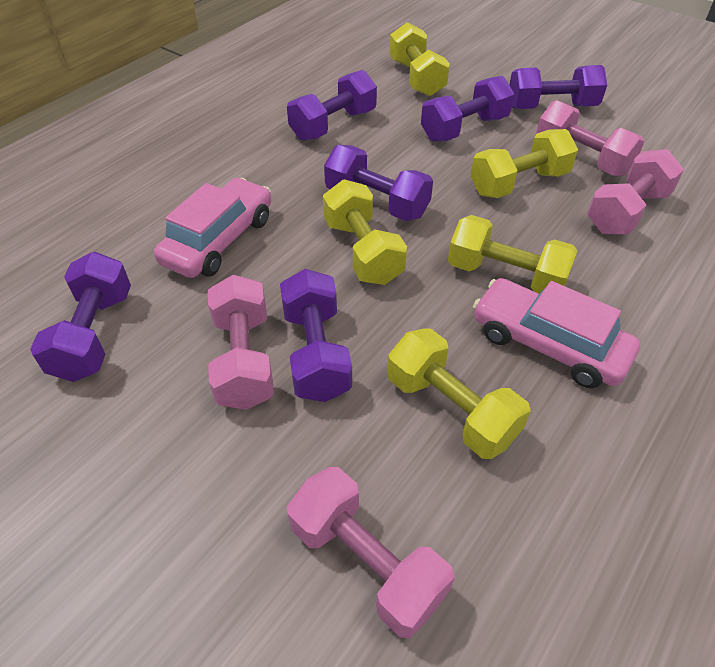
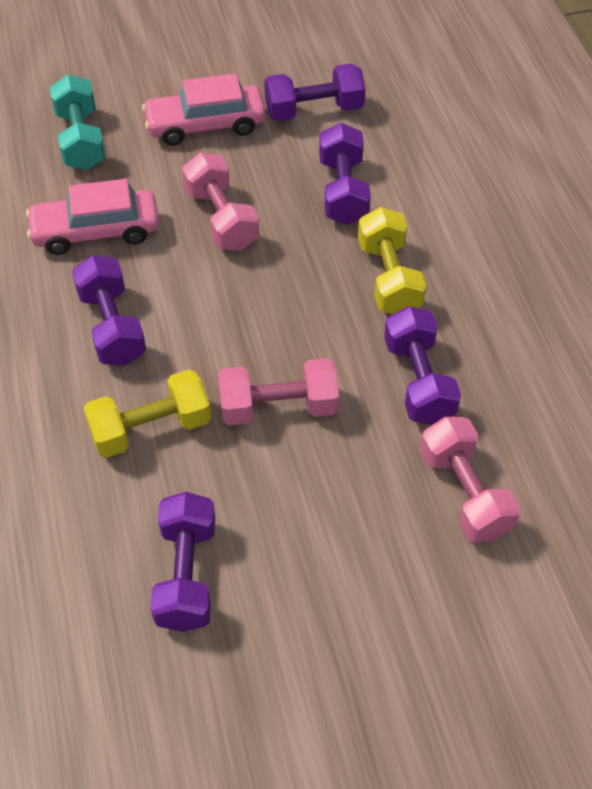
pink dumbbell: 4 -> 3
purple dumbbell: 6 -> 5
turquoise dumbbell: 0 -> 1
yellow dumbbell: 5 -> 2

